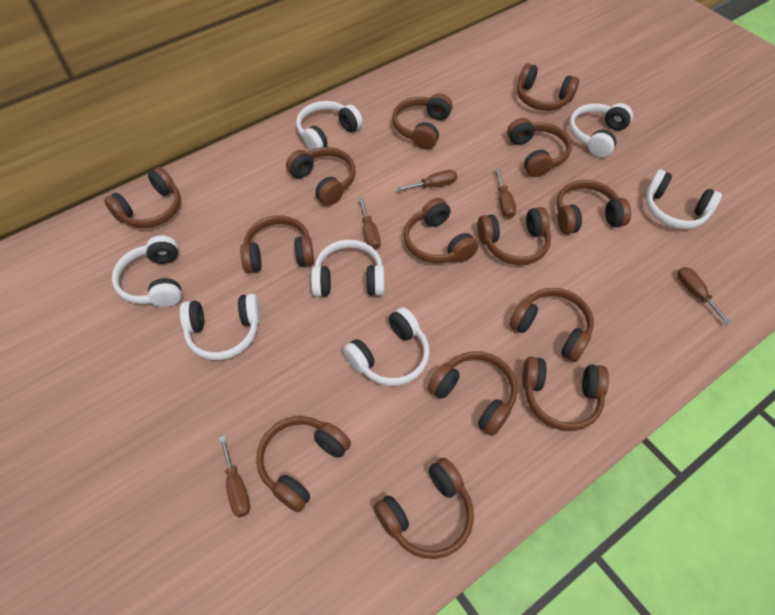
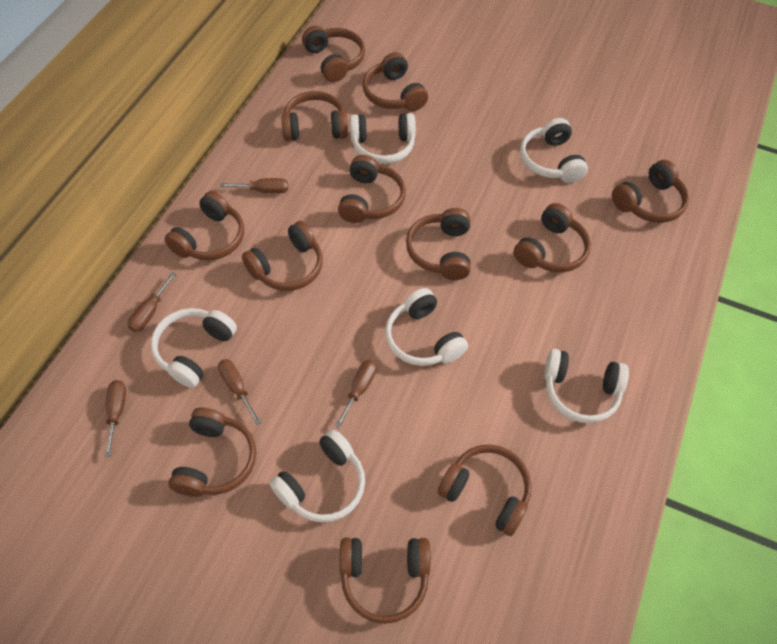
brown headphones: 14 -> 12
white headphones: 7 -> 6

